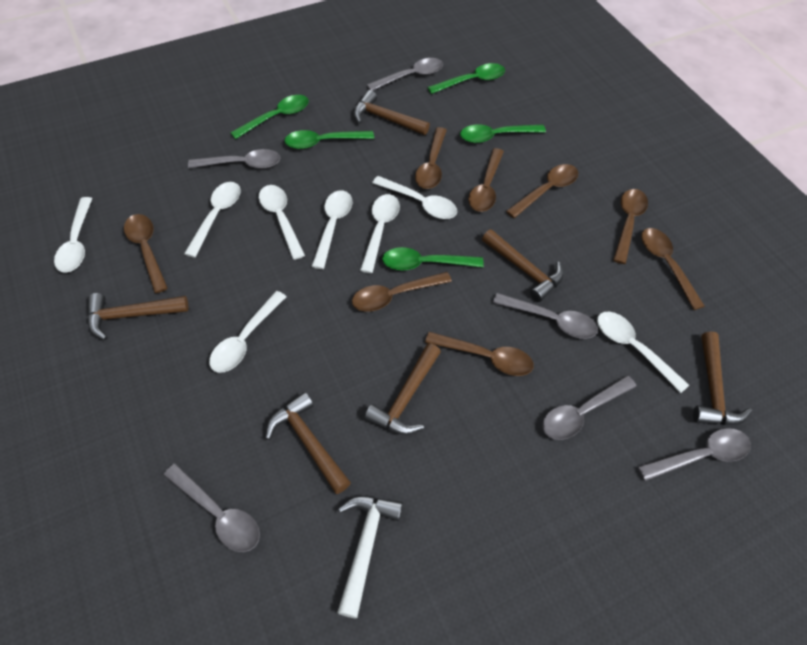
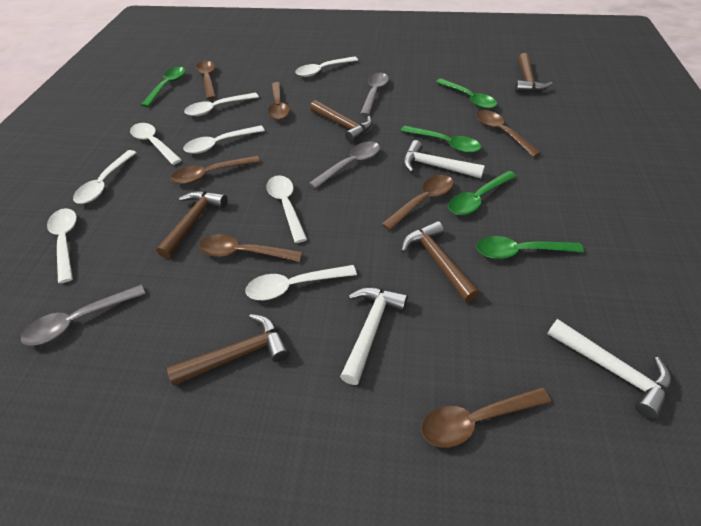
brown hammer: 6 -> 5
brown spoon: 8 -> 7
grey spoon: 6 -> 3
white hammer: 1 -> 3

